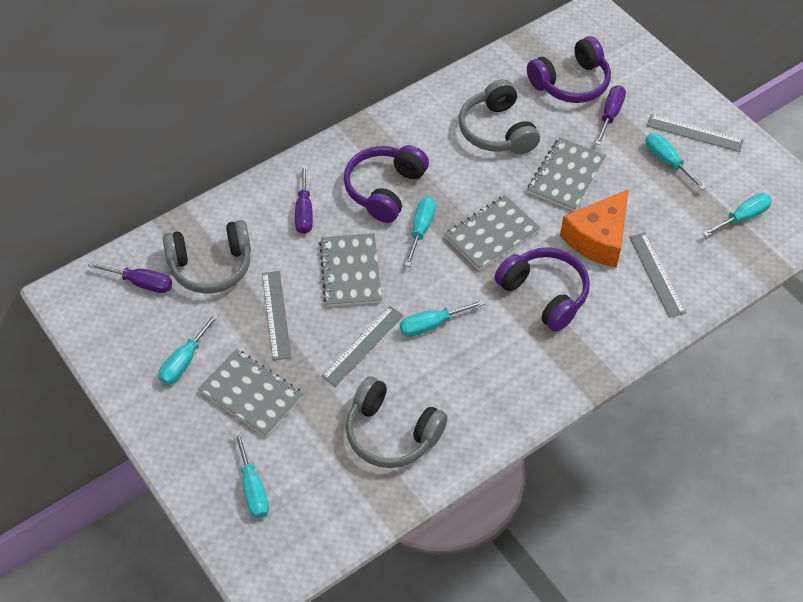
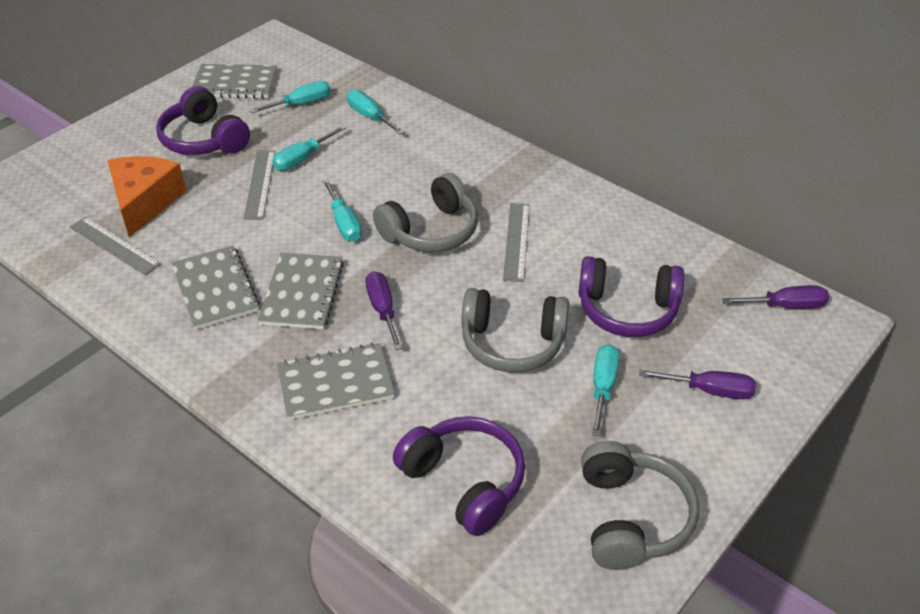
grey ruler: 4 -> 3
turquoise screwdriver: 6 -> 5

